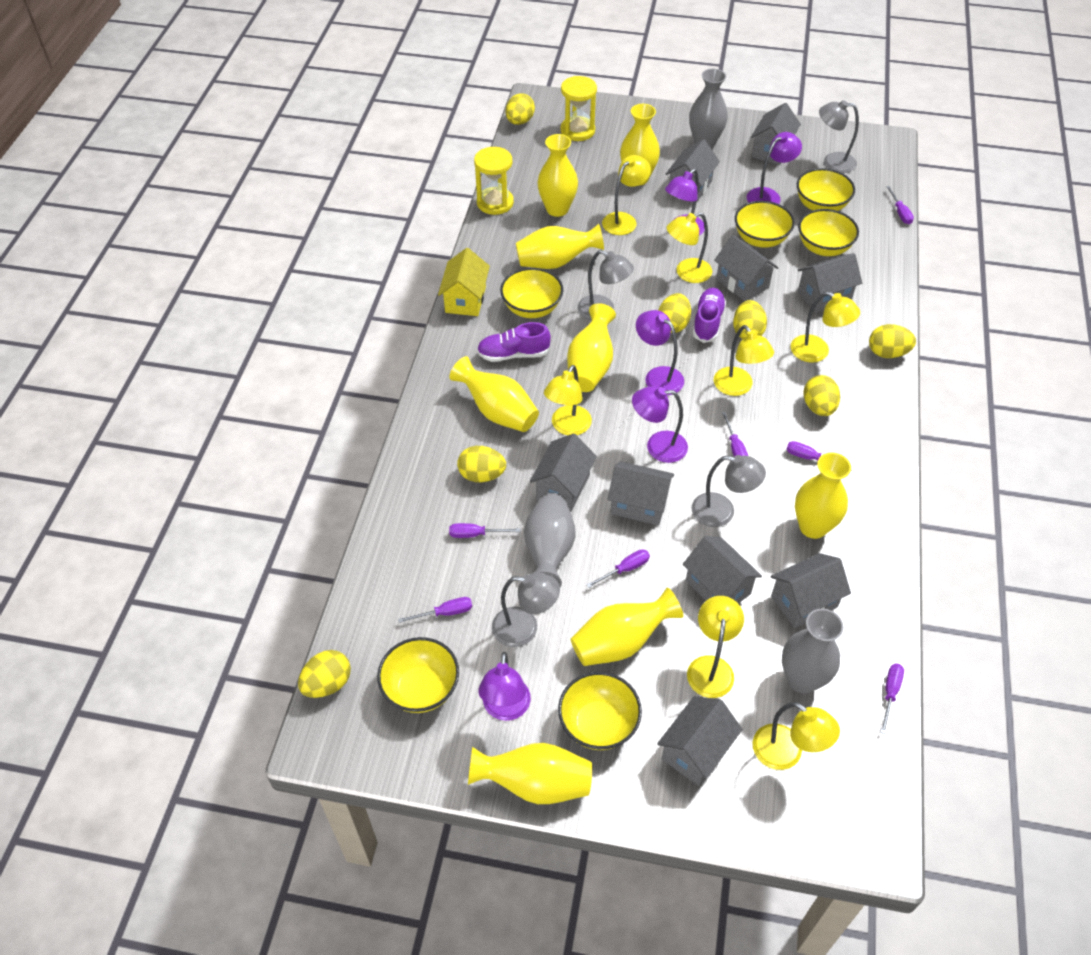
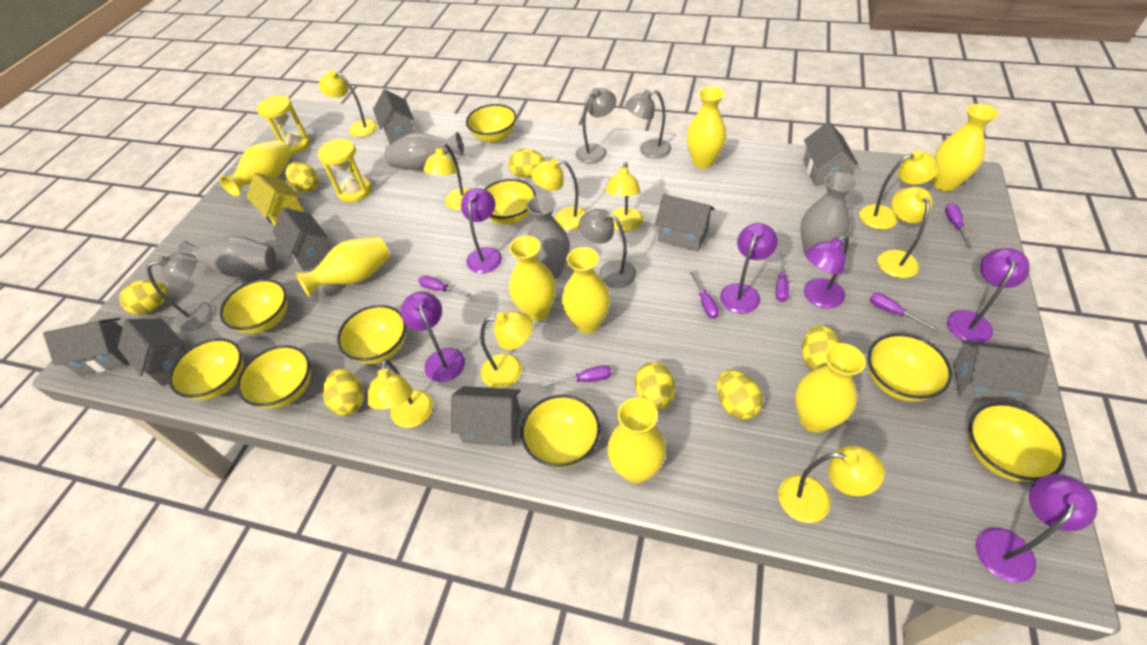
grey house: 9 -> 8
grey vase: 3 -> 4
purple lamp: 5 -> 6
purple screwdriver: 7 -> 6
purple shoe: 2 -> 0
yellow bowl: 6 -> 9
yellow lamp: 7 -> 9

